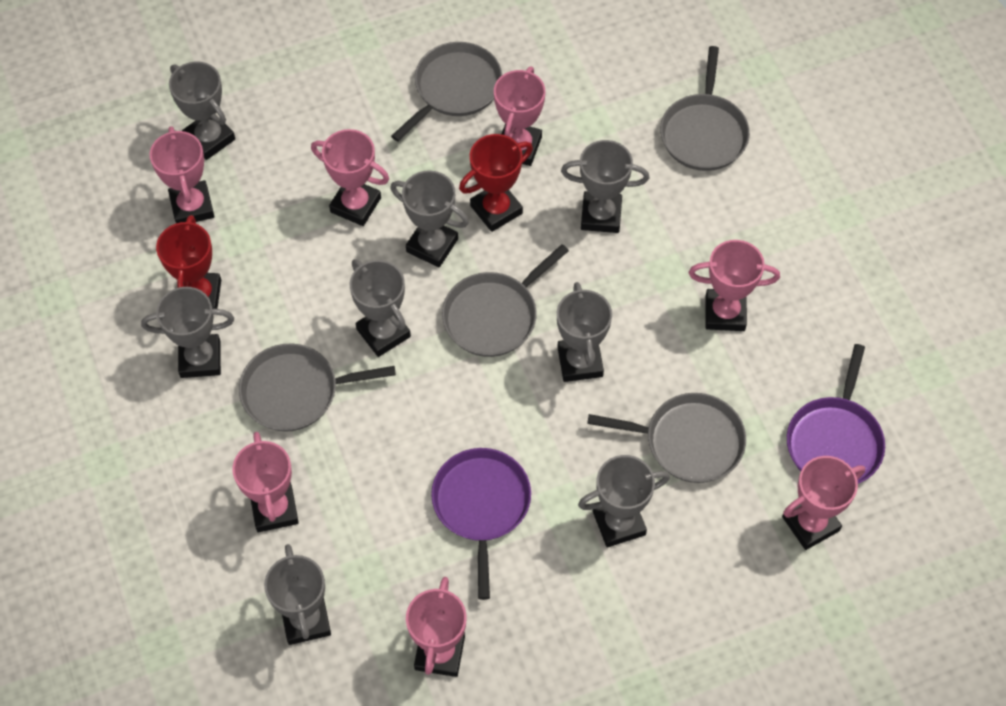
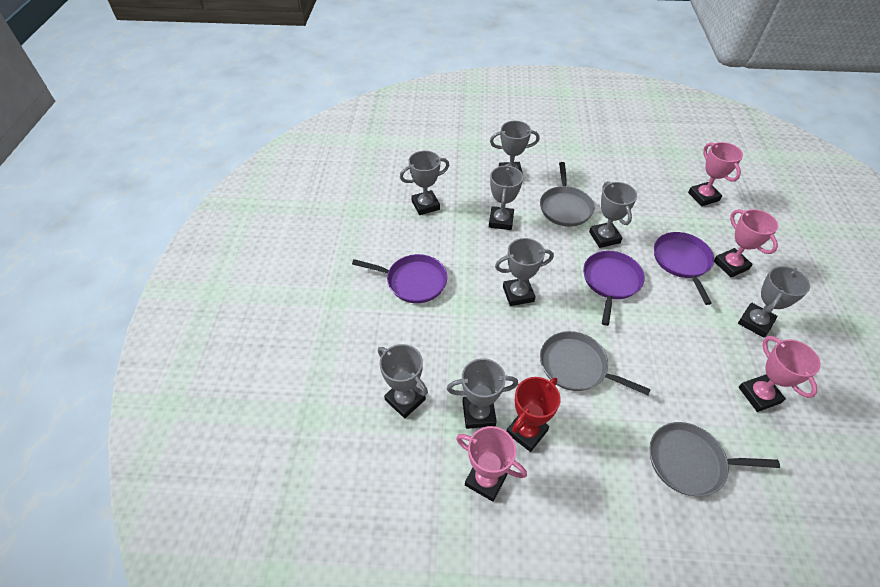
grey pan: 5 -> 3
pink trophy: 7 -> 4
purple pan: 2 -> 3
red trophy: 2 -> 1

